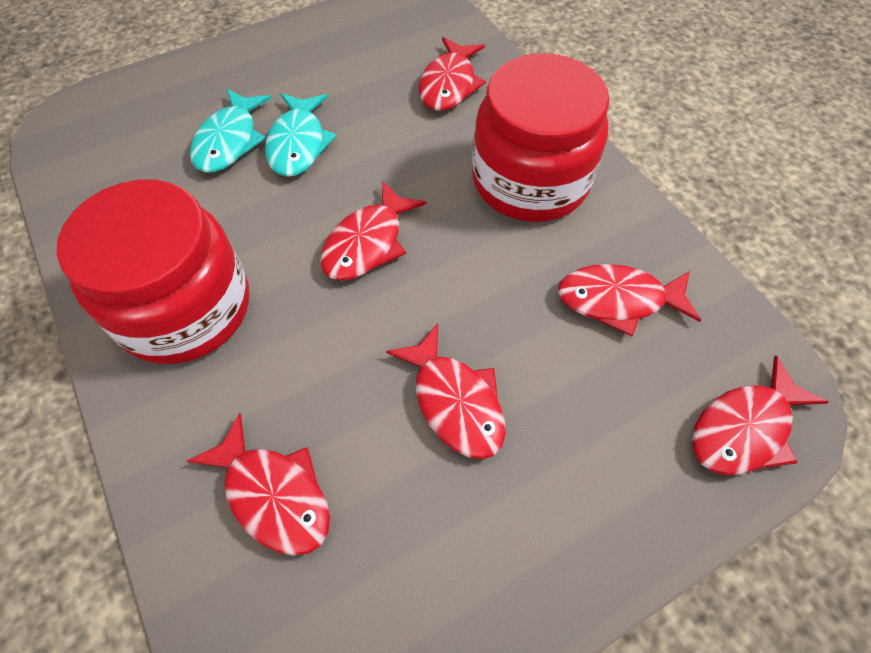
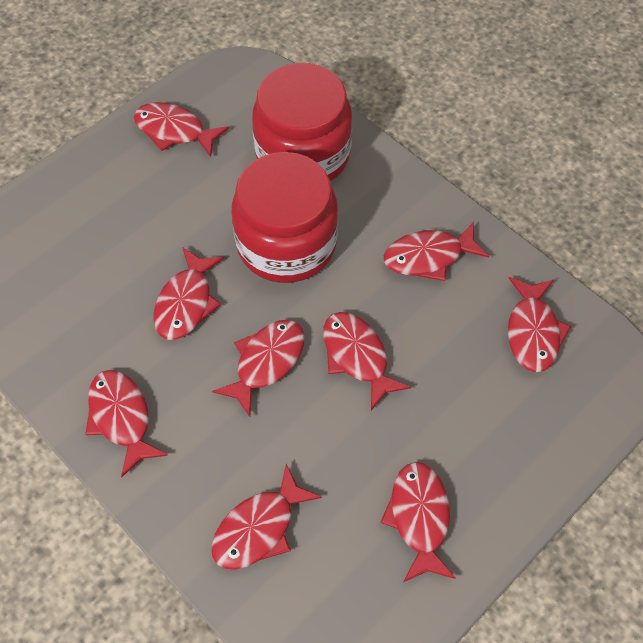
red fish: 6 -> 9
turquoise fish: 2 -> 0

